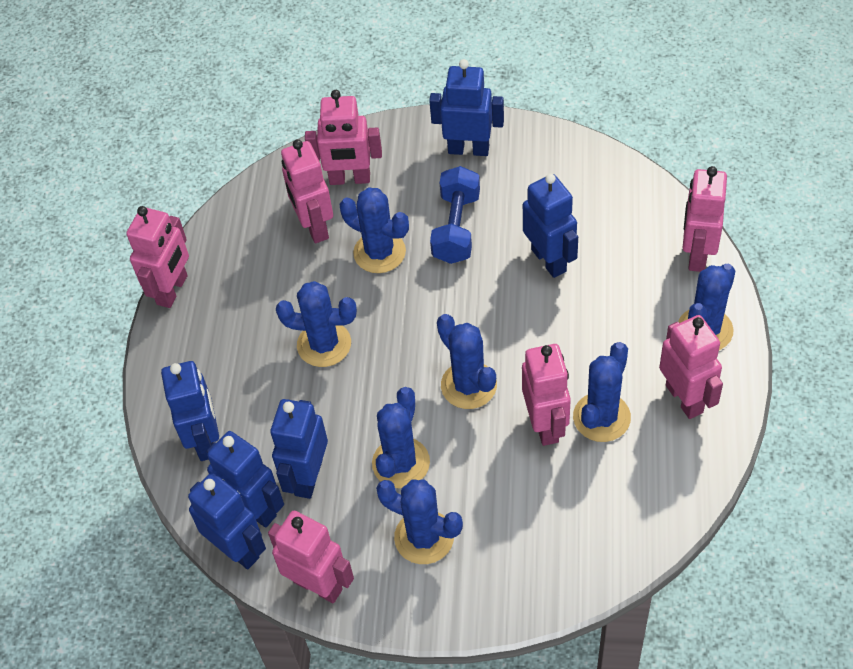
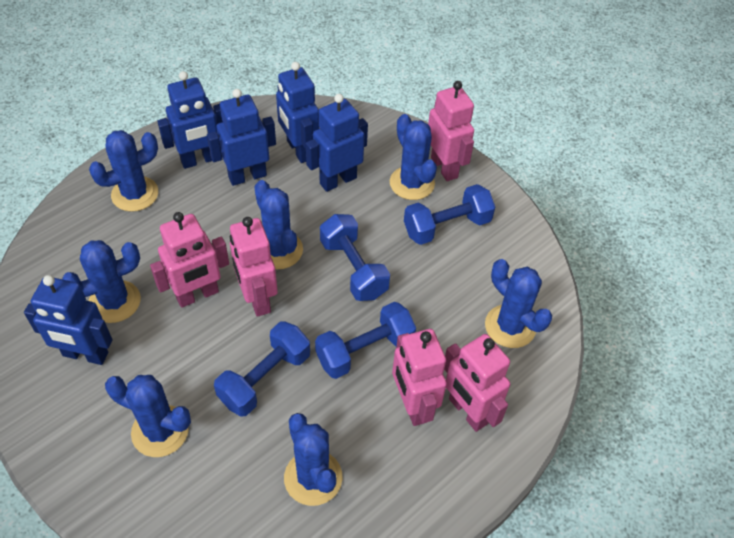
blue dumbbell: 1 -> 4
blue robot: 6 -> 5
pink robot: 7 -> 5

